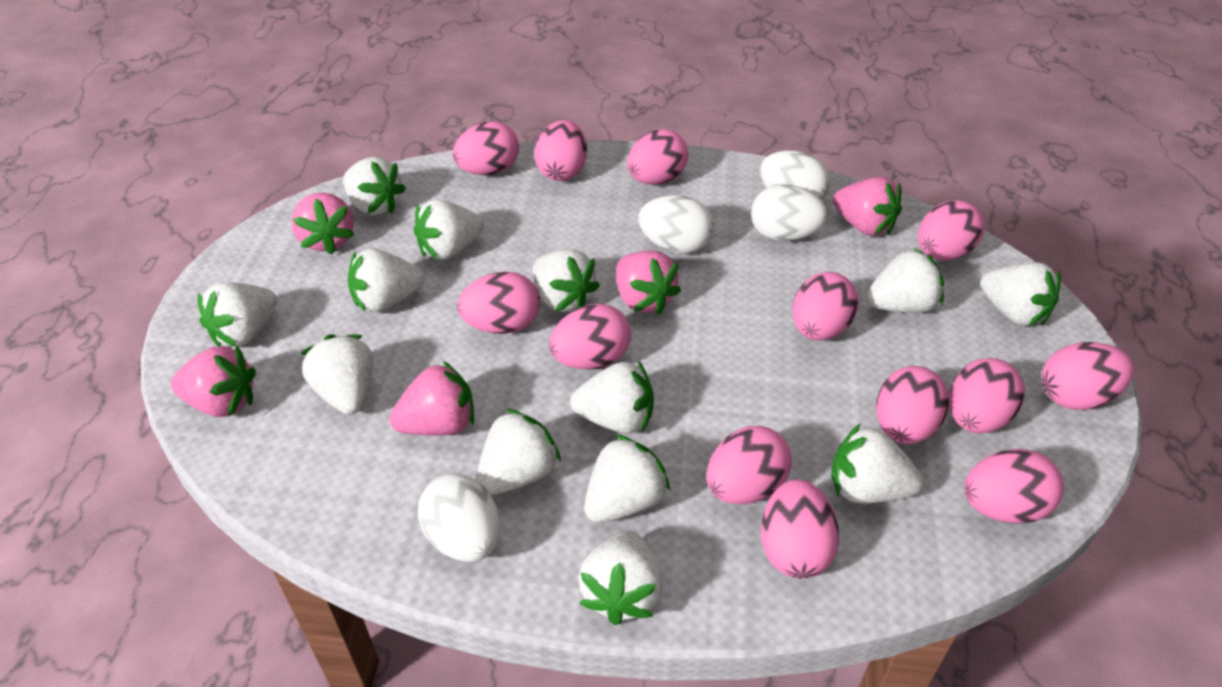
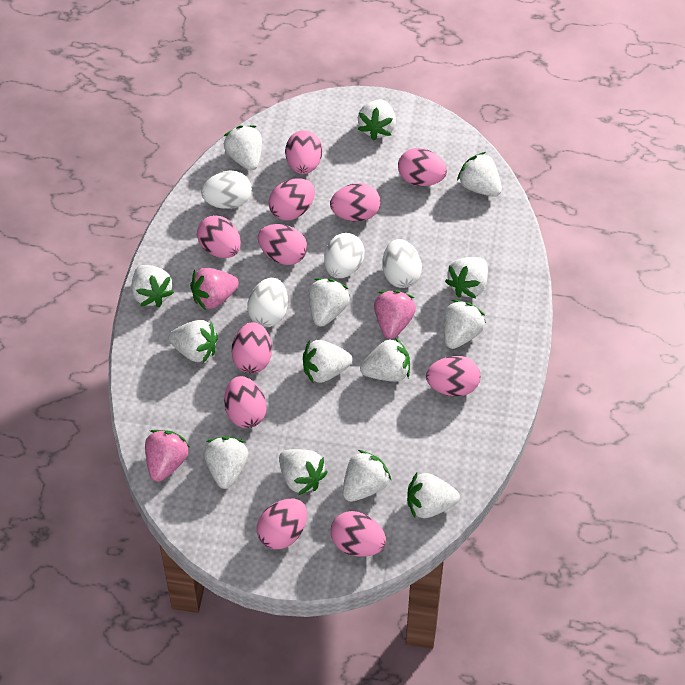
pink egg: 13 -> 11
pink strawberry: 5 -> 3
white strawberry: 13 -> 14

